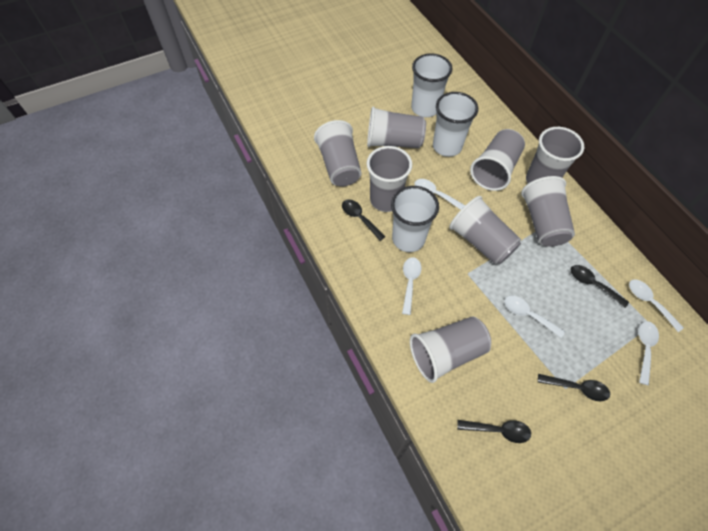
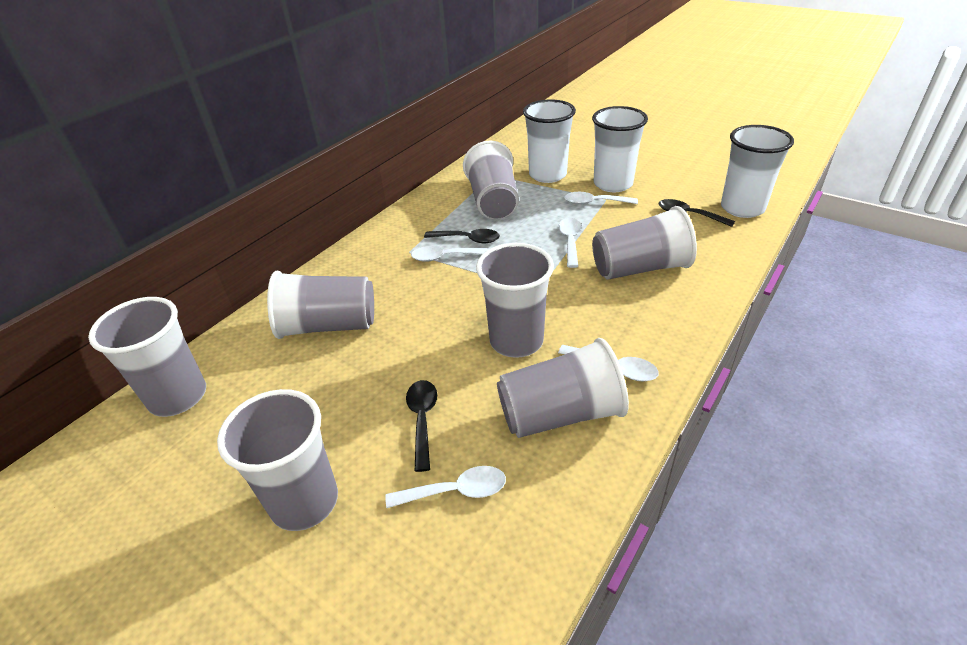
black spoon: 4 -> 3
grey cup: 8 -> 7

